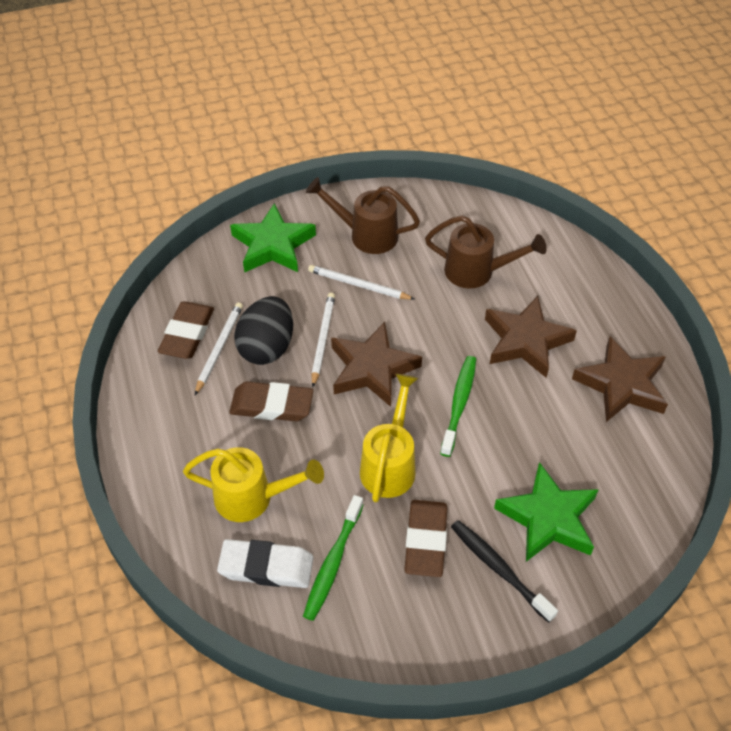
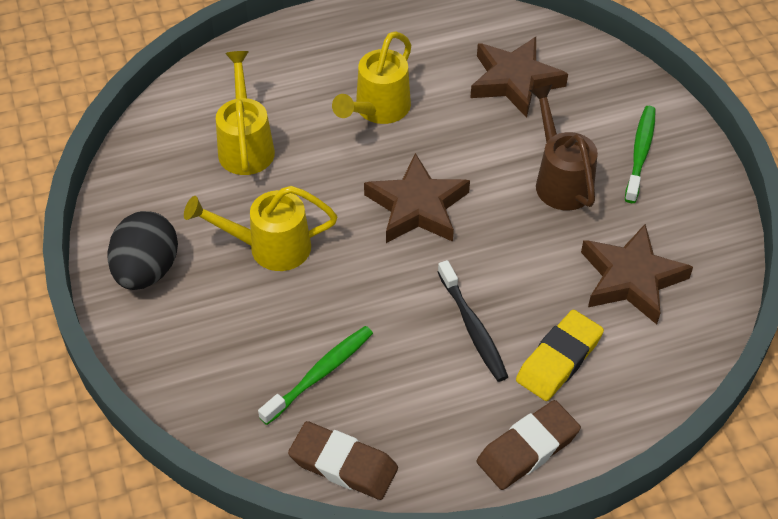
brown eraser: 3 -> 2
brown watering can: 2 -> 1
green star: 2 -> 0
white eraser: 1 -> 0
white pencil: 3 -> 0
yellow eraser: 0 -> 1
yellow watering can: 2 -> 3

